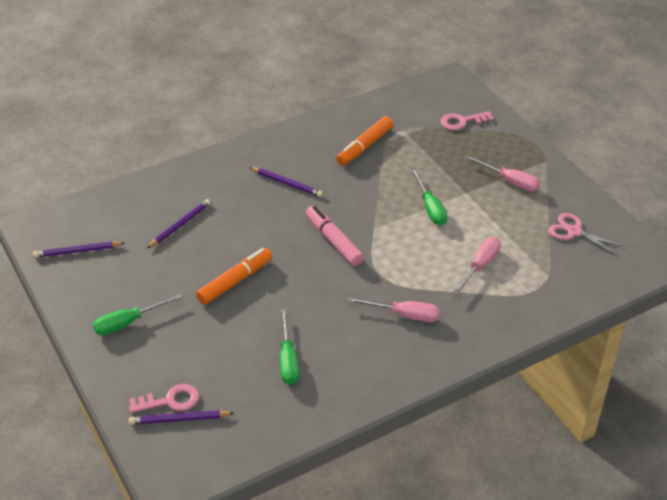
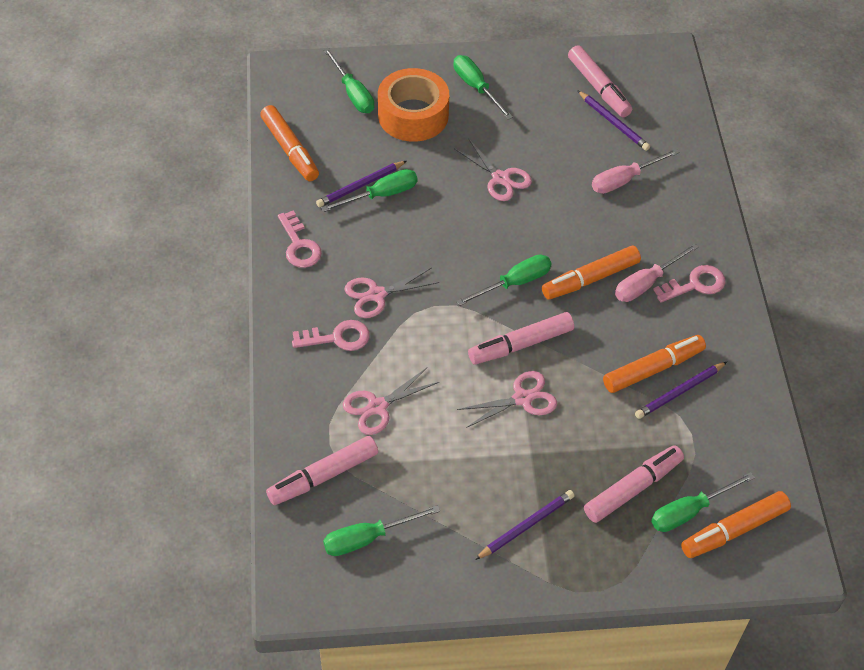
green screwdriver: 3 -> 6
orange marker: 2 -> 4
orange tape: 0 -> 1
pink key: 2 -> 3
pink marker: 1 -> 4
pink scissors: 1 -> 4
pink screwdriver: 3 -> 2

